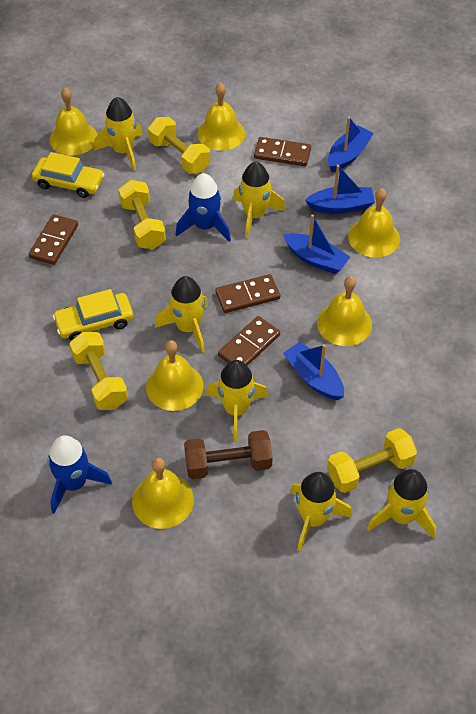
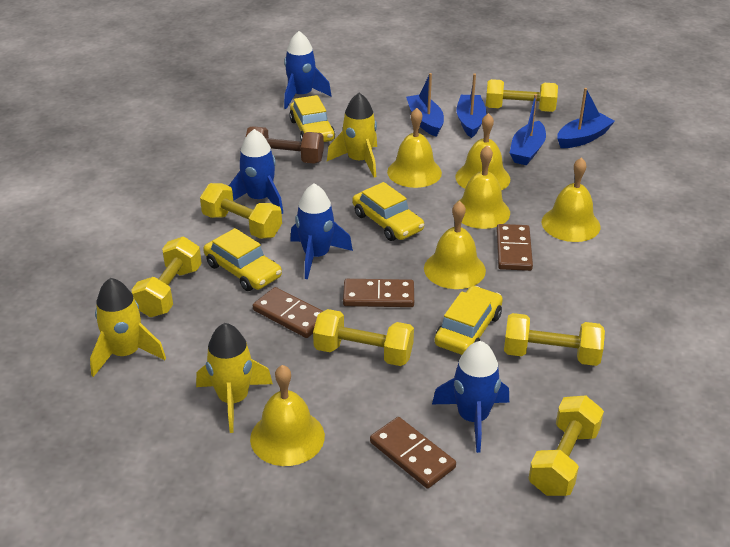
blue rocket: 2 -> 4
yellow car: 2 -> 4
yellow dumbbell: 4 -> 6
yellow rocket: 6 -> 3

